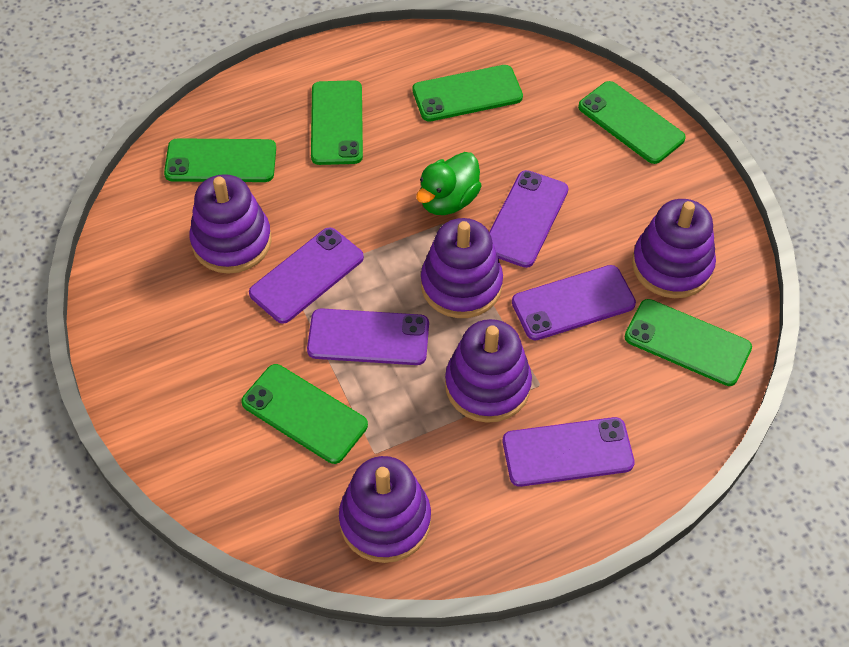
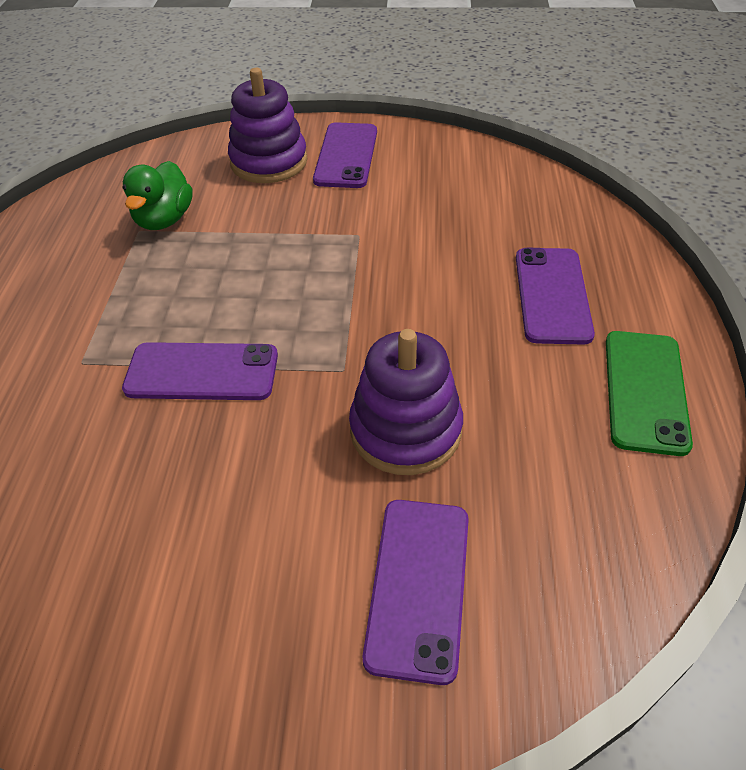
green phone: 6 -> 1
purple phone: 5 -> 4
purple stacking toy: 5 -> 2

